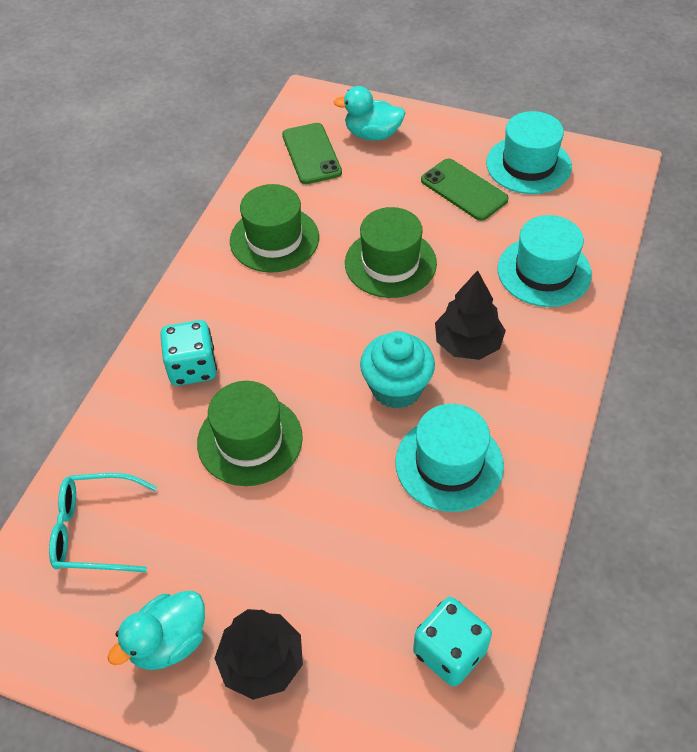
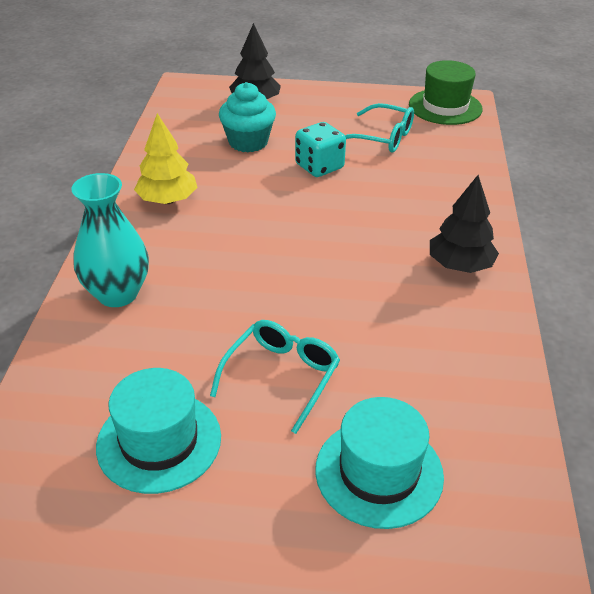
green hat: 3 -> 1
green phone: 2 -> 0
turquoise dice: 2 -> 1
turquoise duck: 2 -> 0
turquoise glasses: 1 -> 2
turquoise hat: 3 -> 2
turquoise vase: 0 -> 1
yellow tree: 0 -> 1

